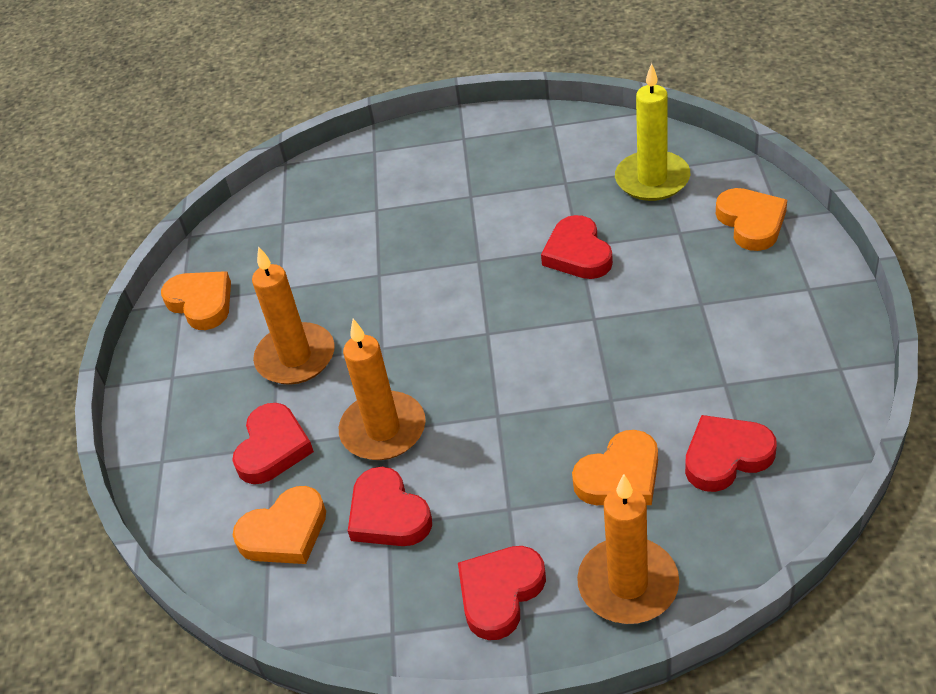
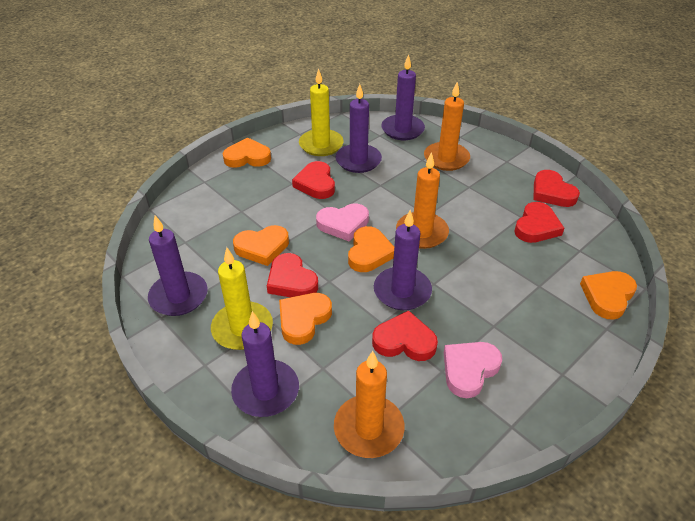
orange heart: 4 -> 5
pink heart: 0 -> 2
purple candle: 0 -> 5
yellow candle: 1 -> 2

